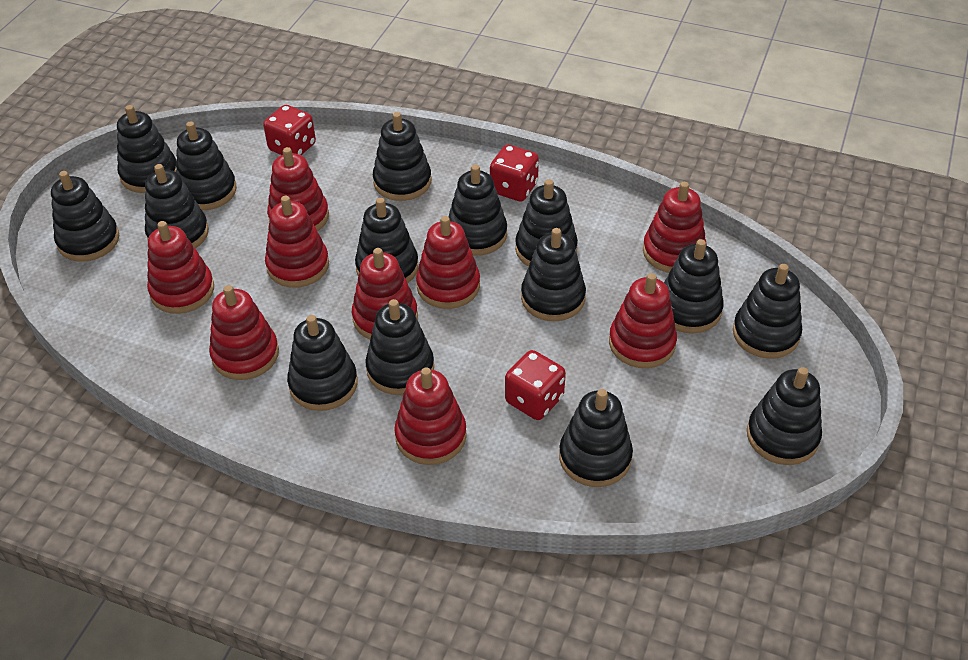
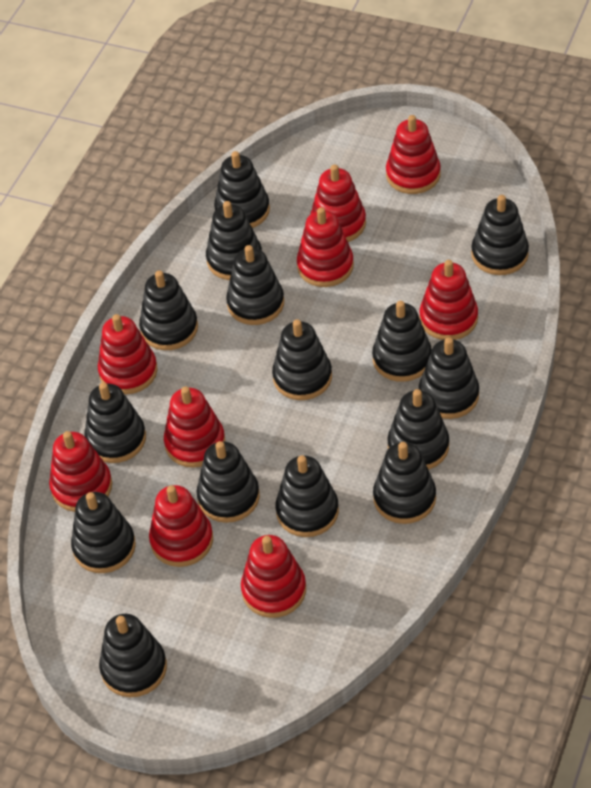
red dice: 3 -> 0

